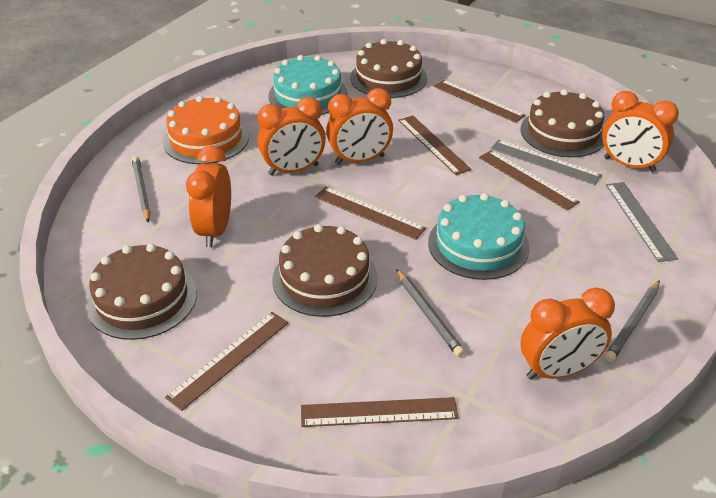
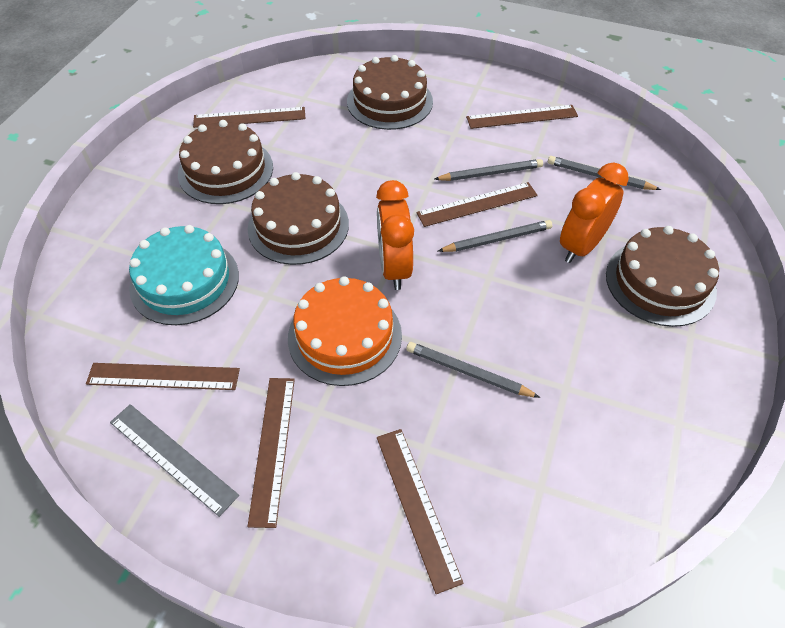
grey pencil: 3 -> 4
grey ruler: 2 -> 1
orange clock: 5 -> 2
turquoise cake: 2 -> 1

